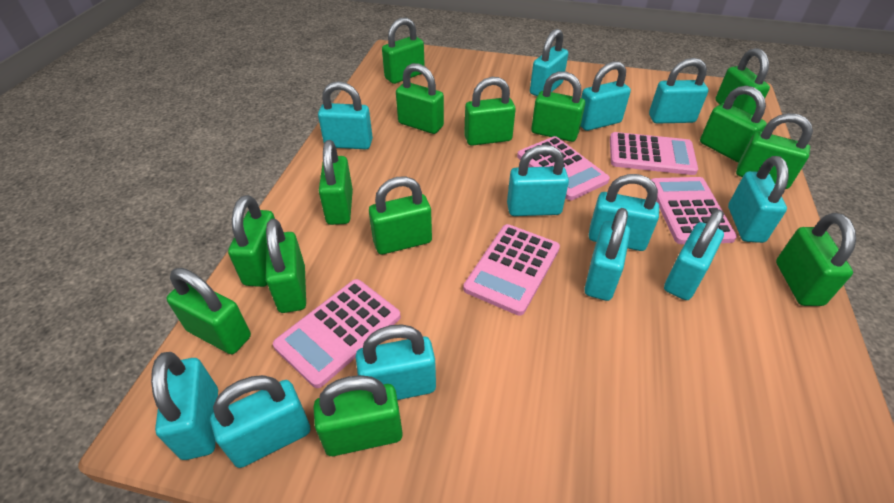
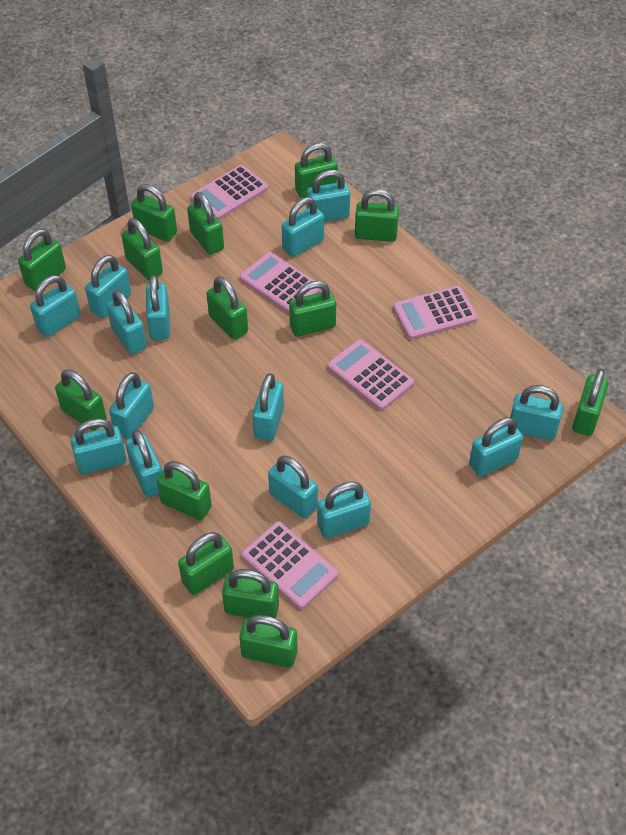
turquoise padlock: 12 -> 14

